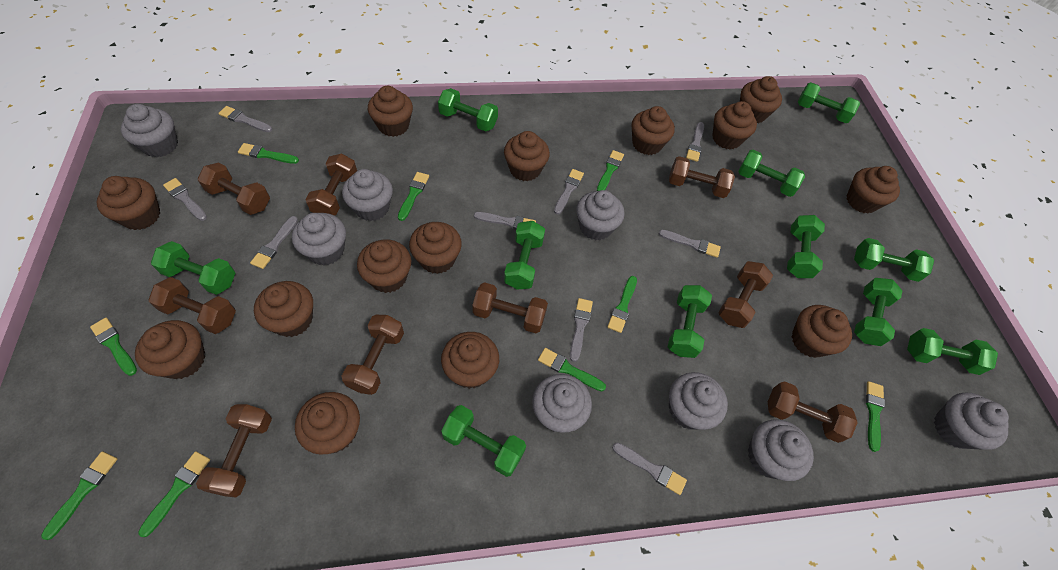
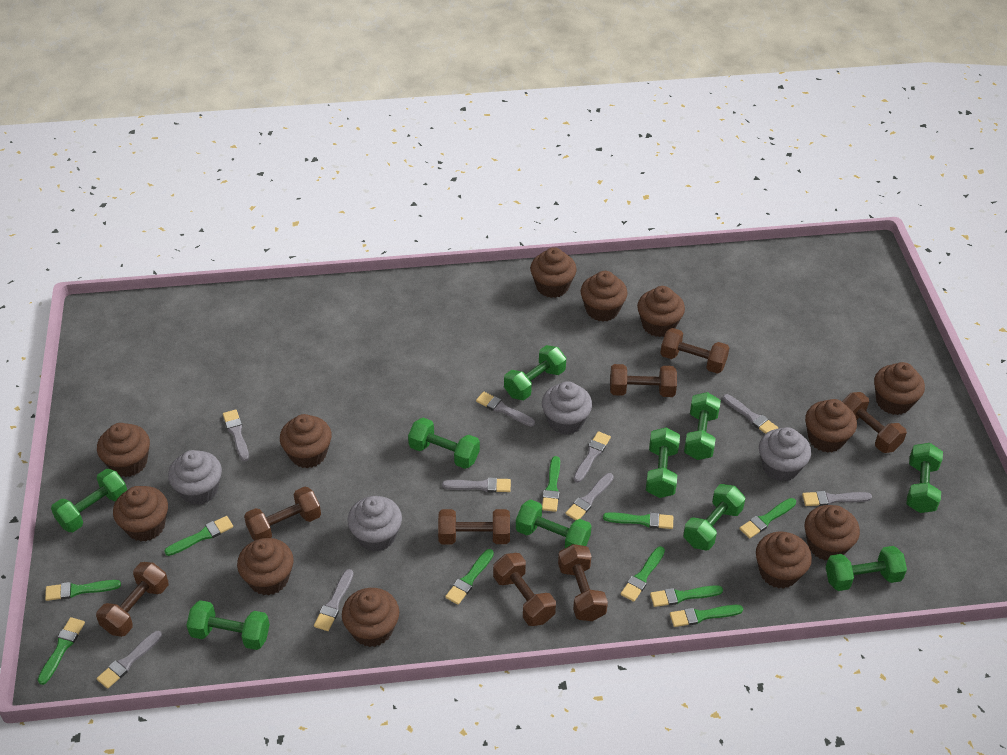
brown cupcake: 14 -> 12
brown dumbbell: 9 -> 8
green brush: 9 -> 10
green dumbbell: 11 -> 10
grey cupcake: 8 -> 4

